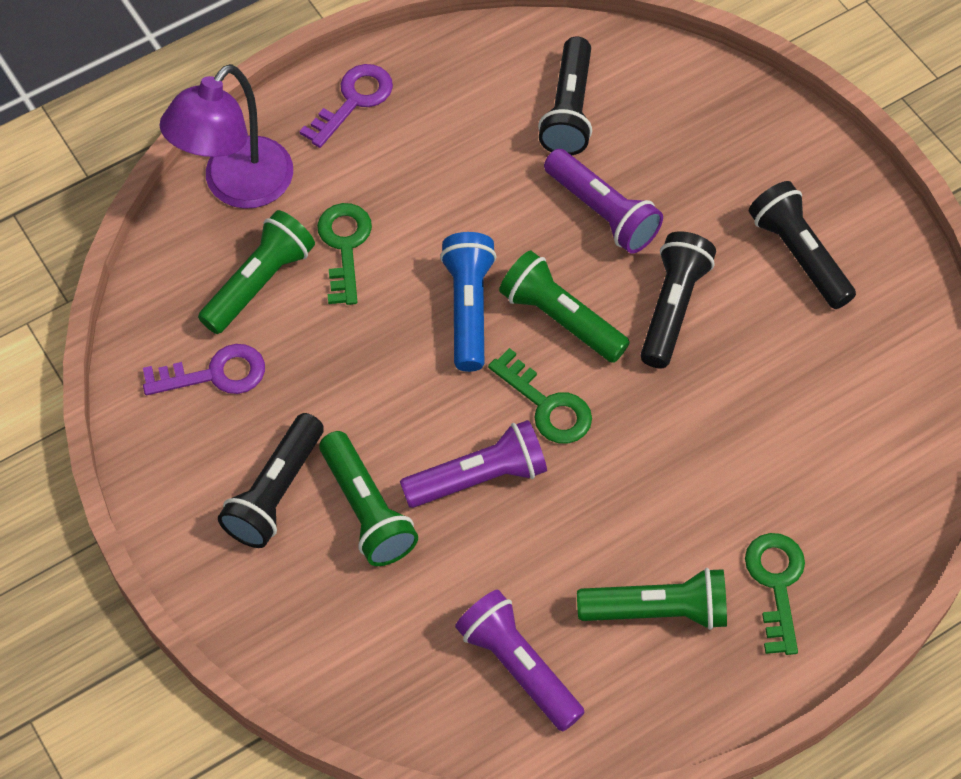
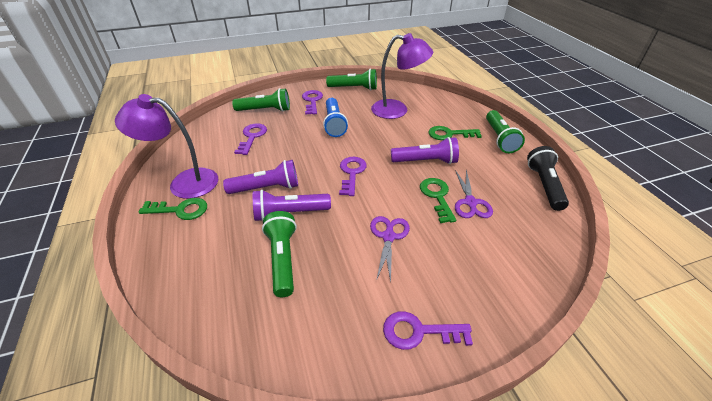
black flashlight: 4 -> 1
purple key: 2 -> 4
purple lamp: 1 -> 2
purple scissors: 0 -> 2

